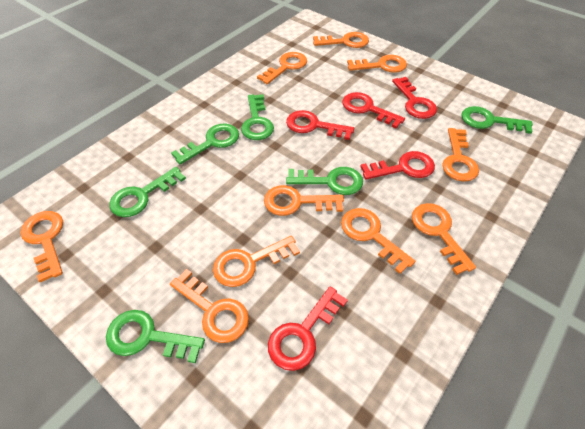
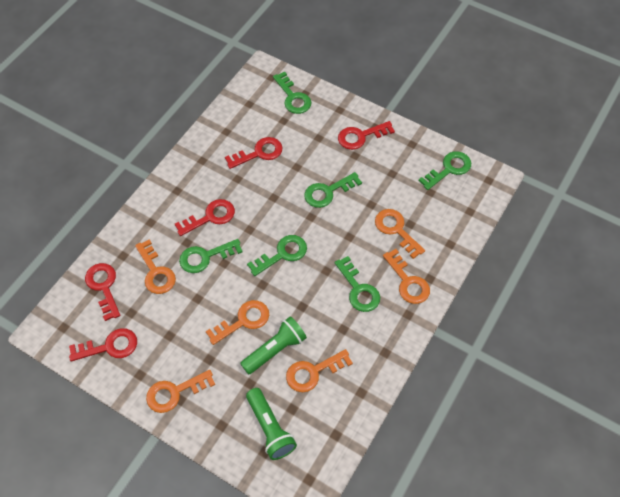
green flashlight: 0 -> 2
orange key: 10 -> 6

